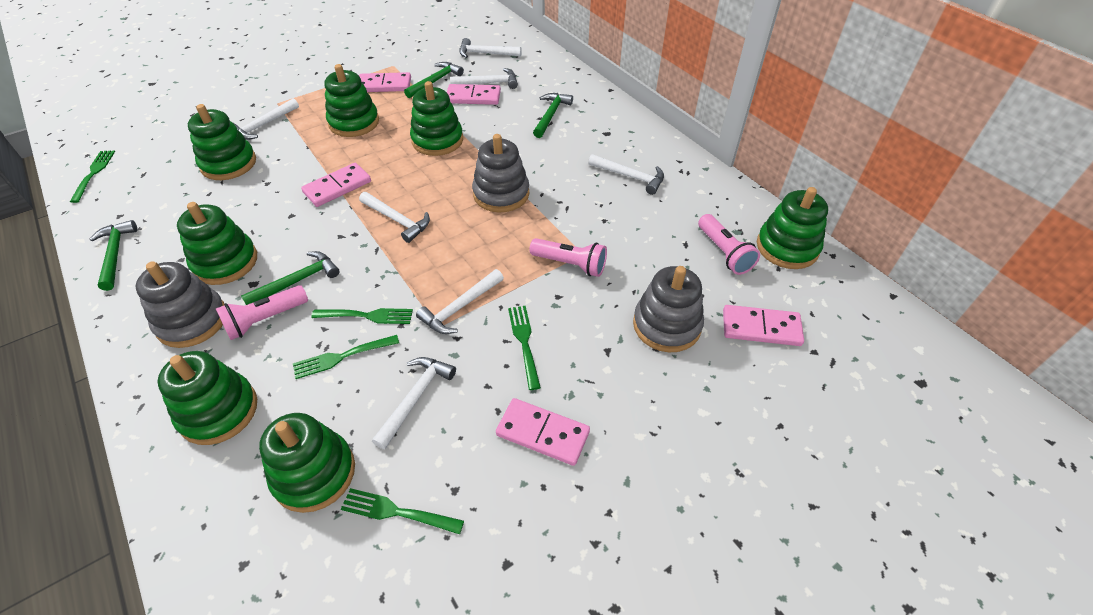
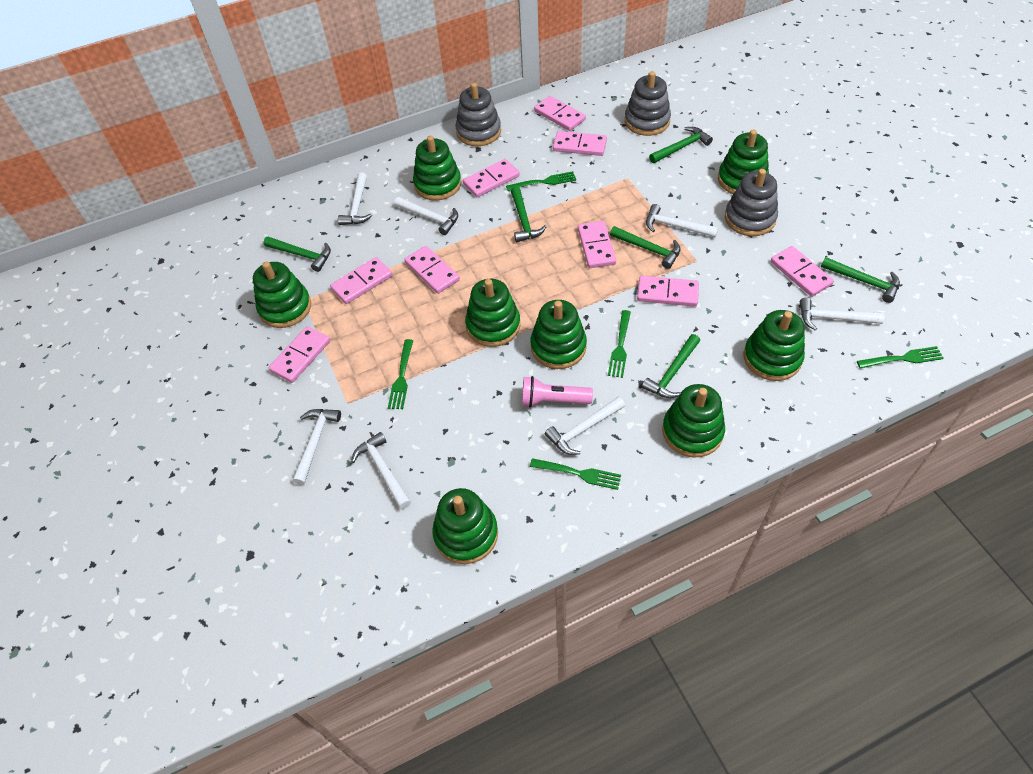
green hammer: 4 -> 6
green stacking toy: 7 -> 8
pink domino: 5 -> 9
pink flashlight: 3 -> 1

